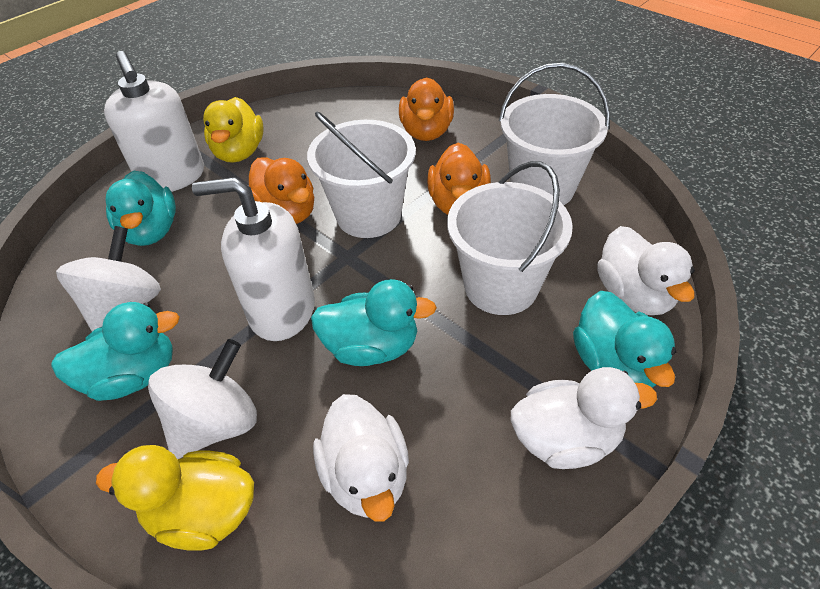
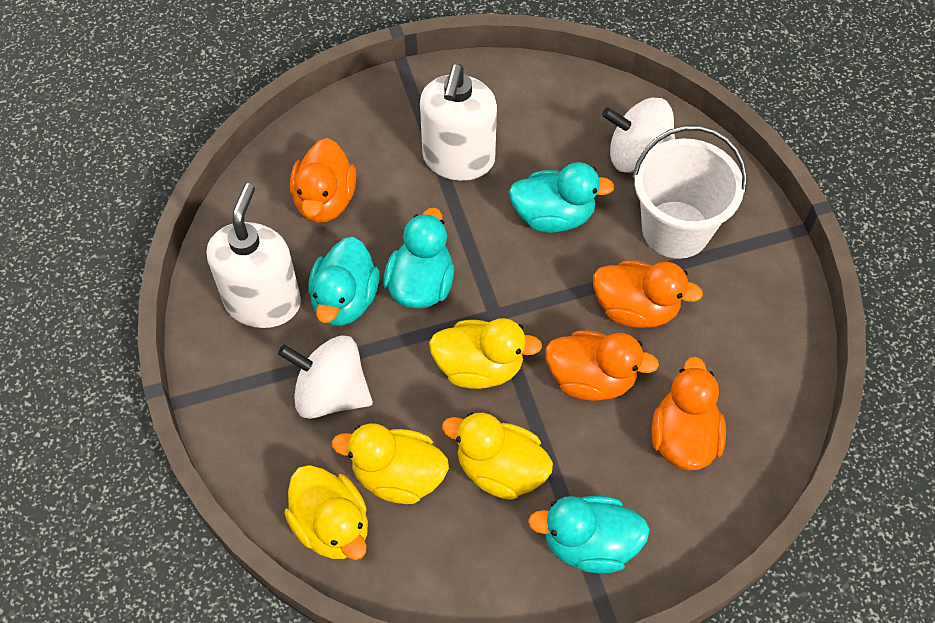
orange duck: 3 -> 4
white bucket: 3 -> 1
white duck: 3 -> 0
yellow duck: 2 -> 4

